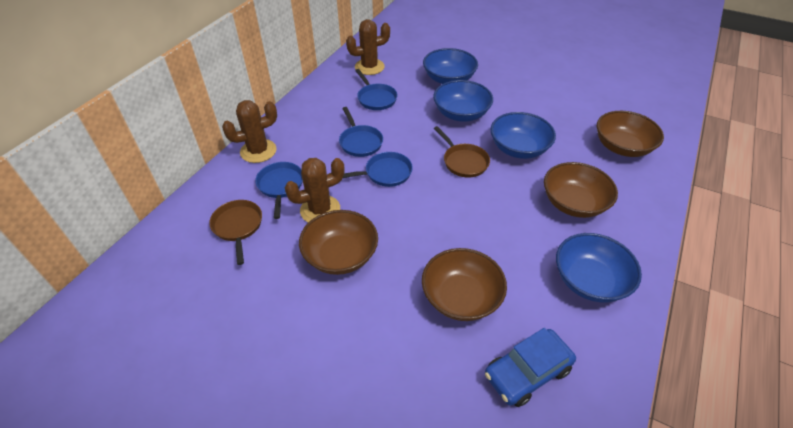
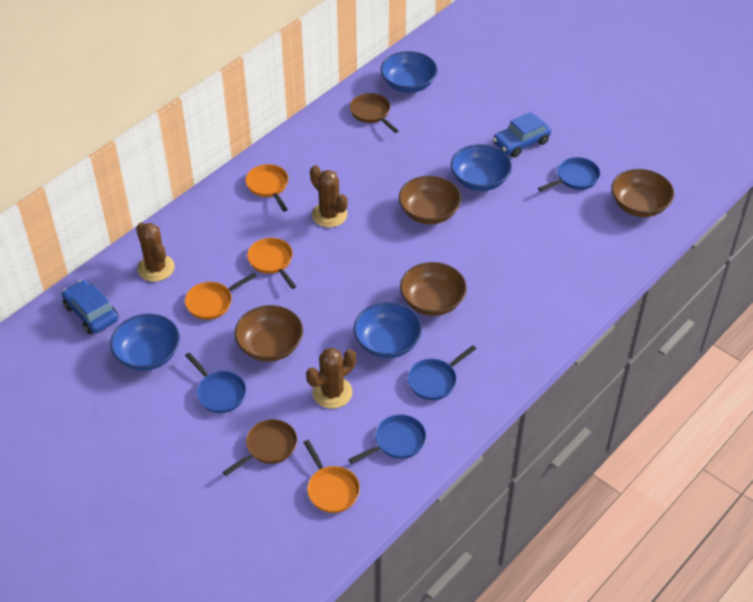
blue car: 1 -> 2
orange pan: 0 -> 4

